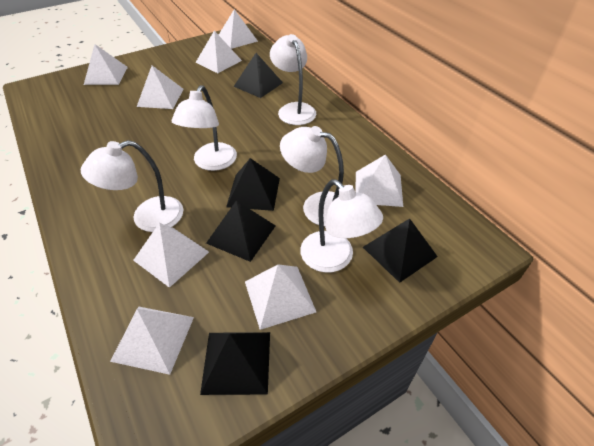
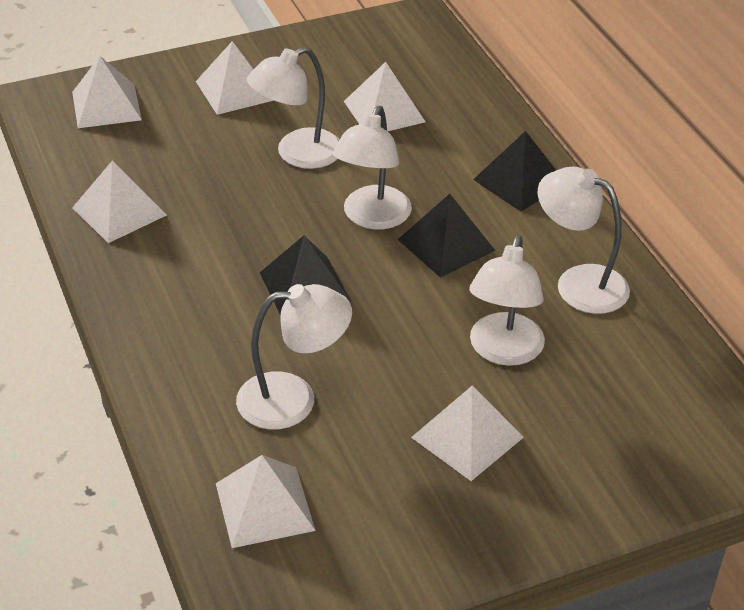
black pyramid: 5 -> 3
white pyramid: 8 -> 6

